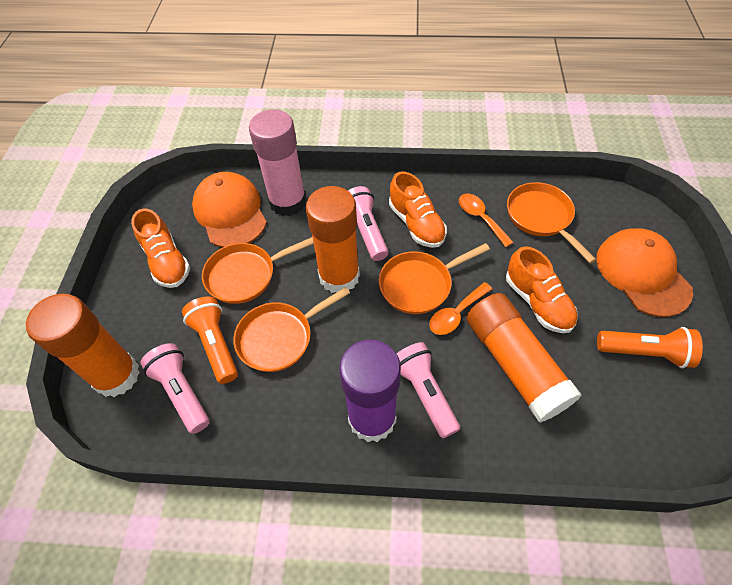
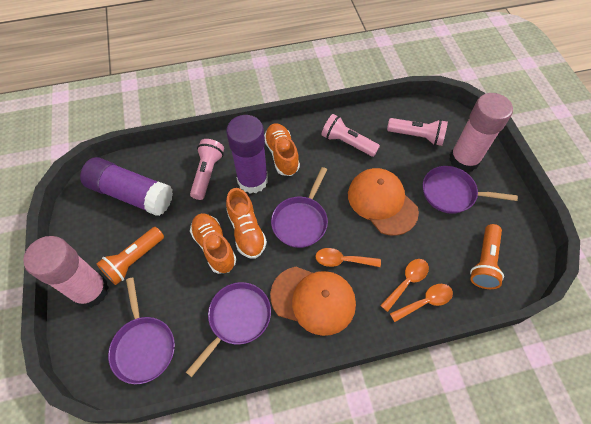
orange glue stick: 3 -> 0
orange pan: 4 -> 0
orange spoon: 2 -> 3
pink glue stick: 1 -> 2
purple glue stick: 1 -> 2
purple pan: 0 -> 4

